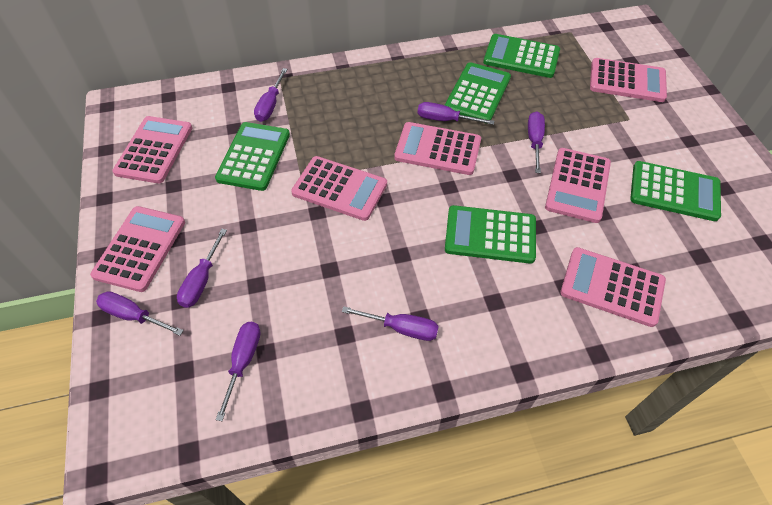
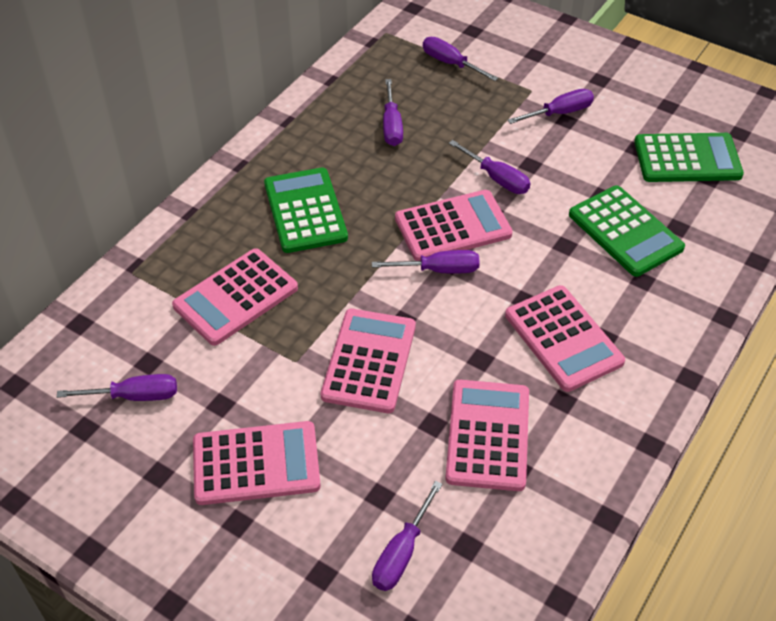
green calculator: 5 -> 3
pink calculator: 7 -> 6

